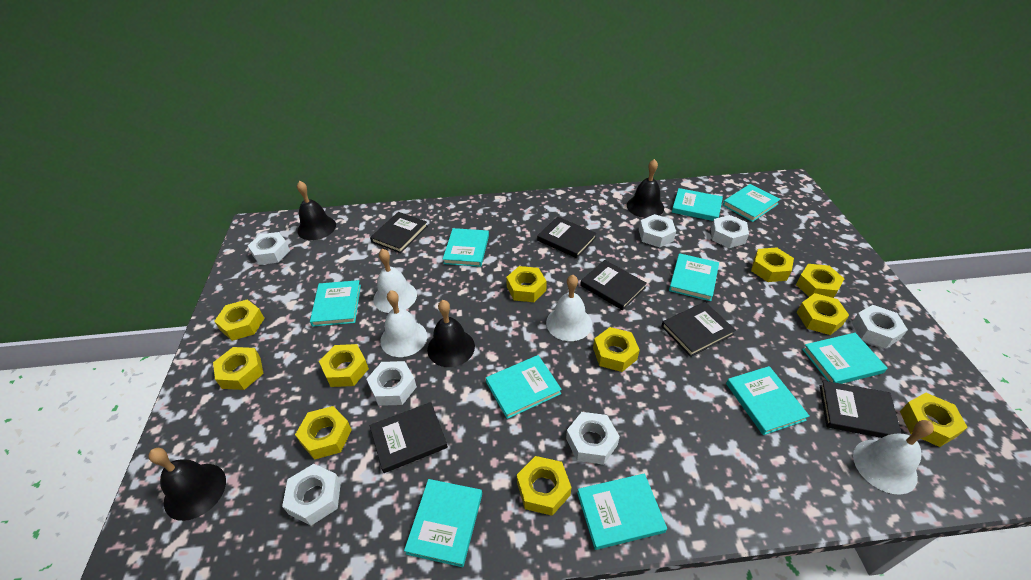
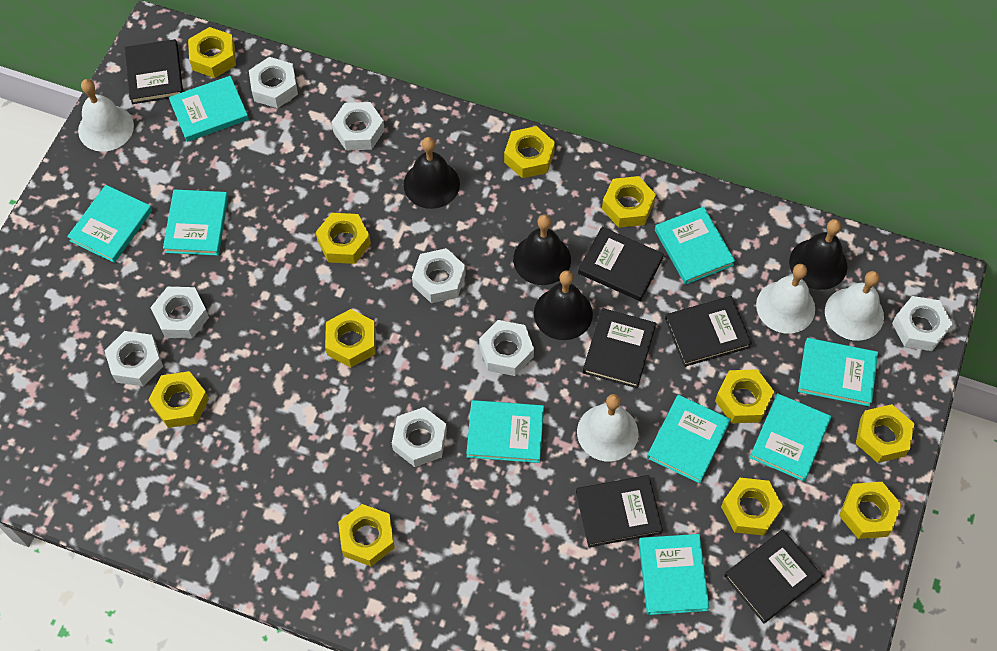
turquoise book: 10 -> 9
white nut: 7 -> 8

